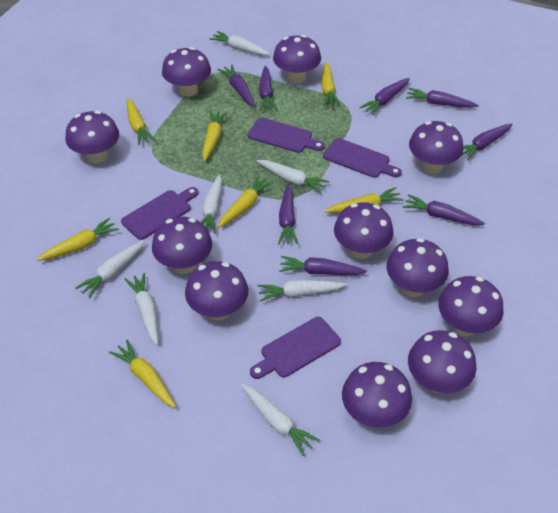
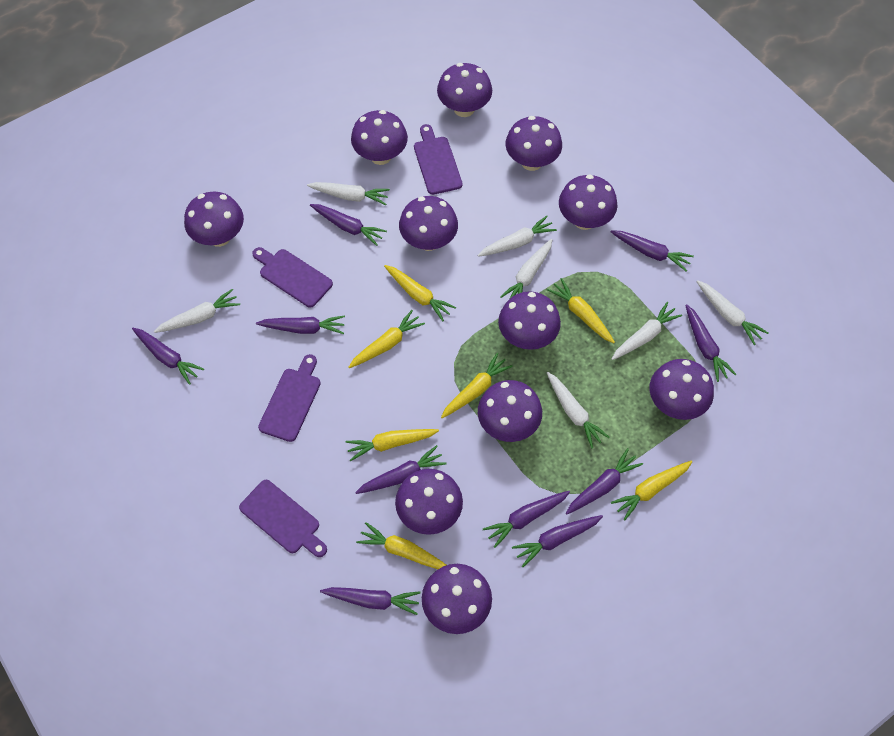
purple carrot: 8 -> 10

